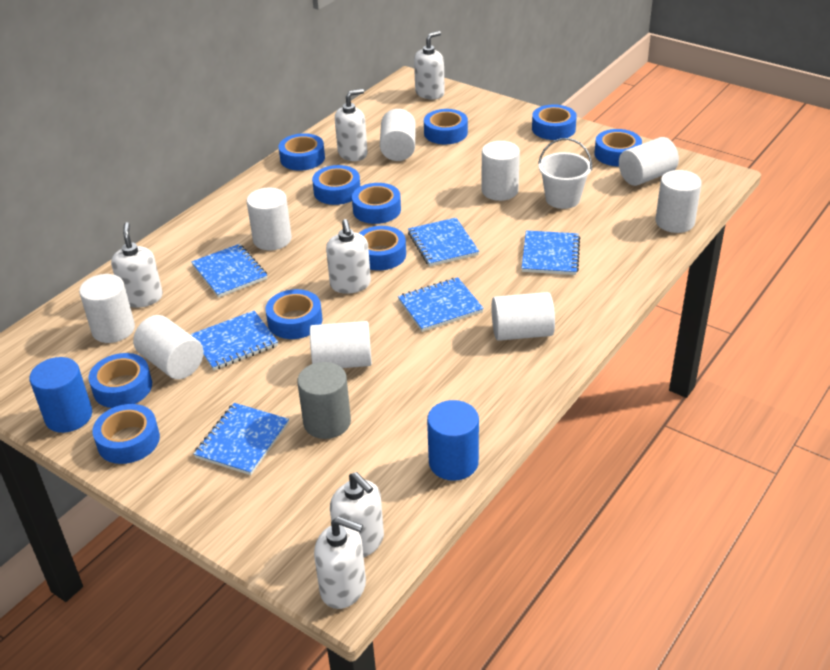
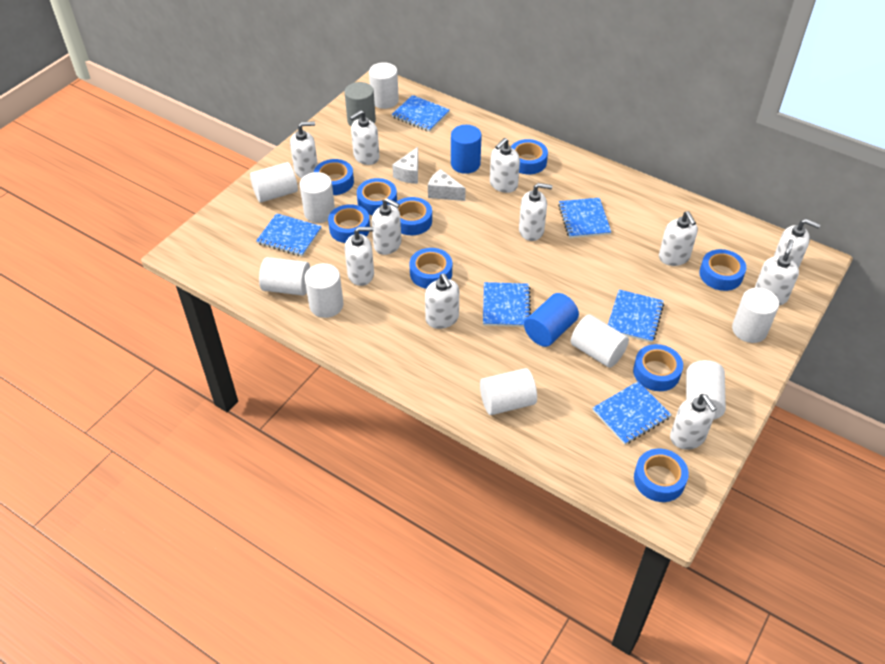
blue tape: 10 -> 9
white bucket: 1 -> 0
white cheese: 0 -> 2
white soap dispenser: 6 -> 11

